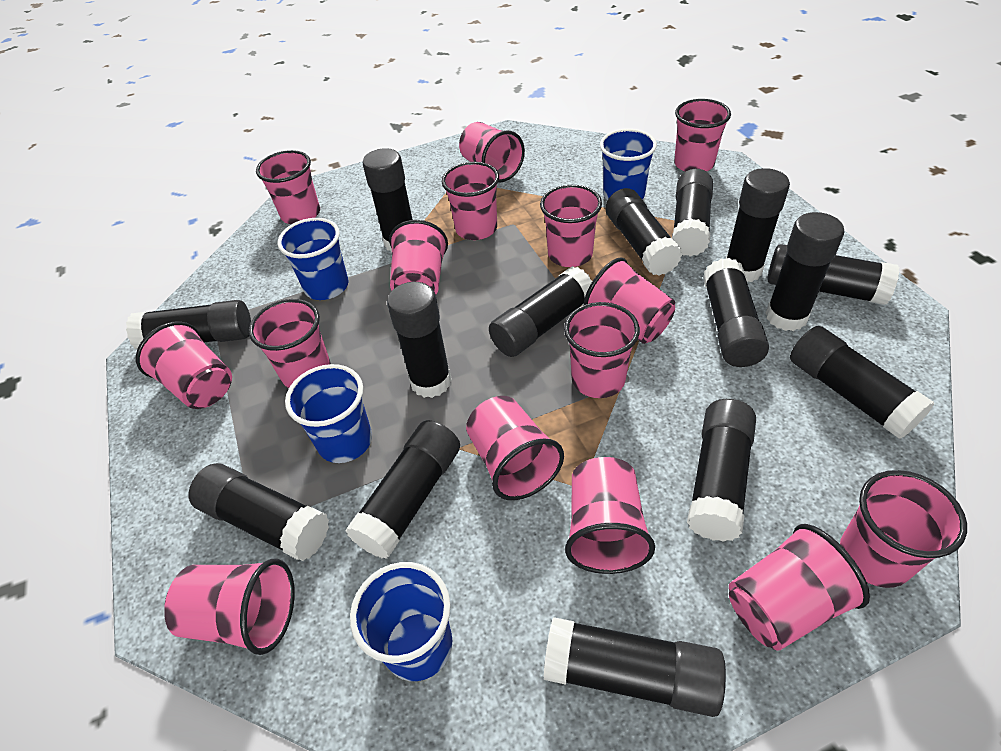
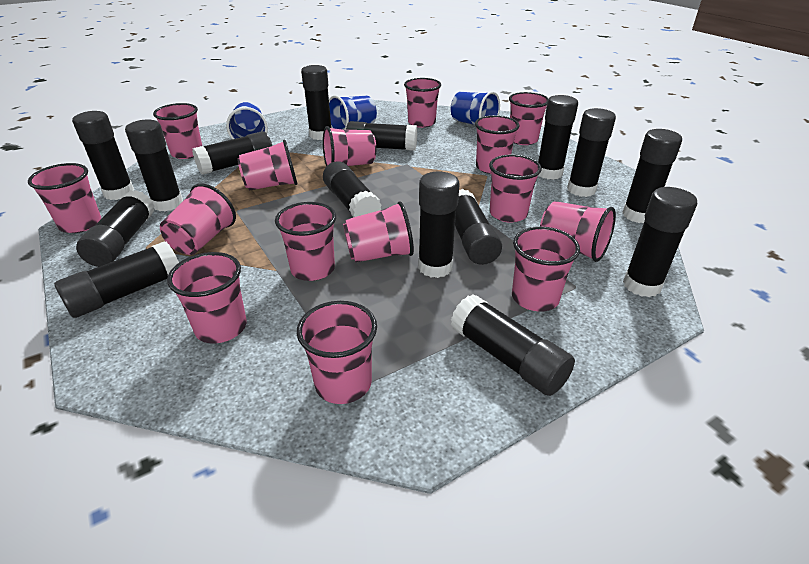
blue cup: 4 -> 3

